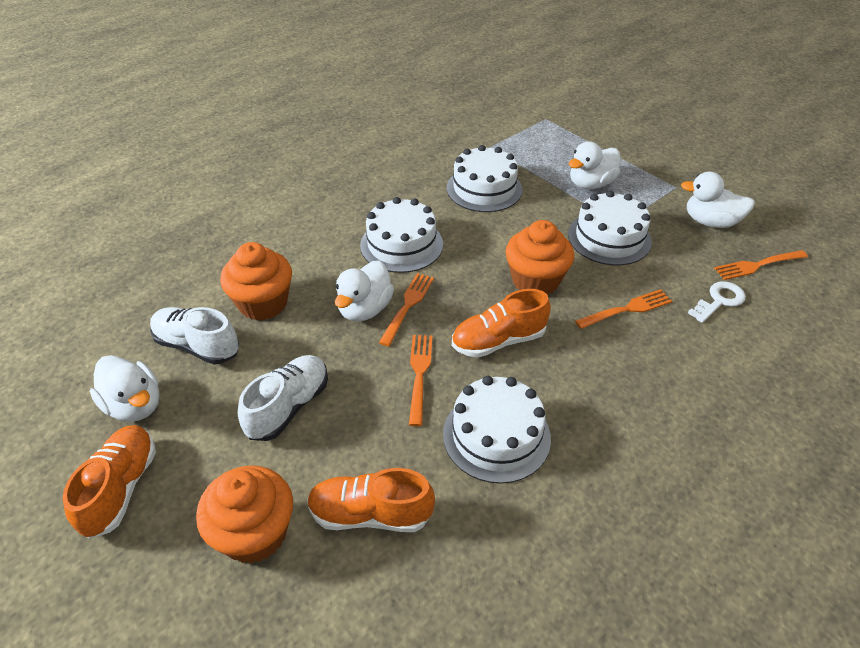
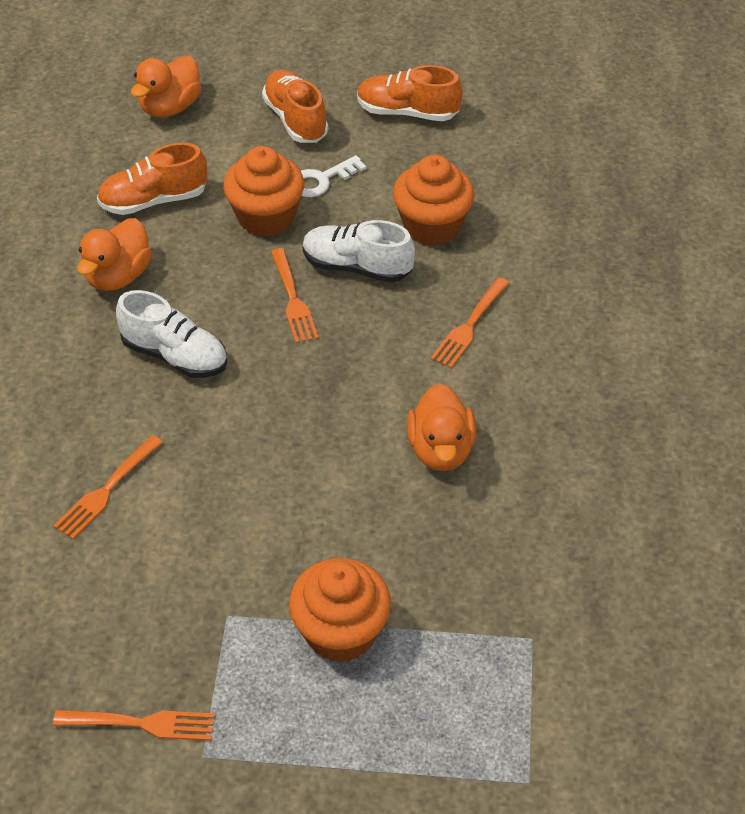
orange duck: 0 -> 3
white cake: 4 -> 0
white duck: 4 -> 0

